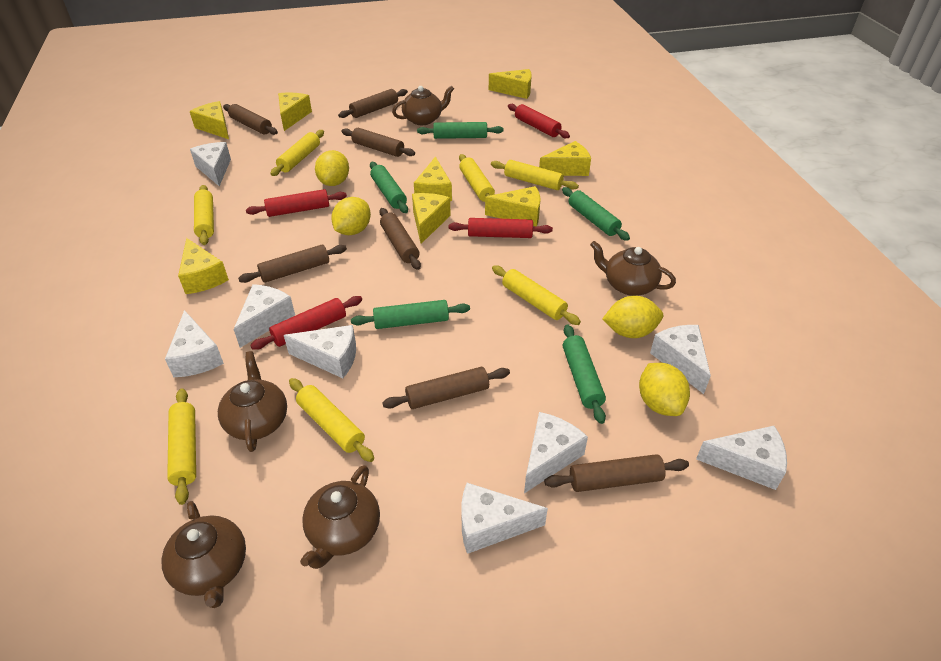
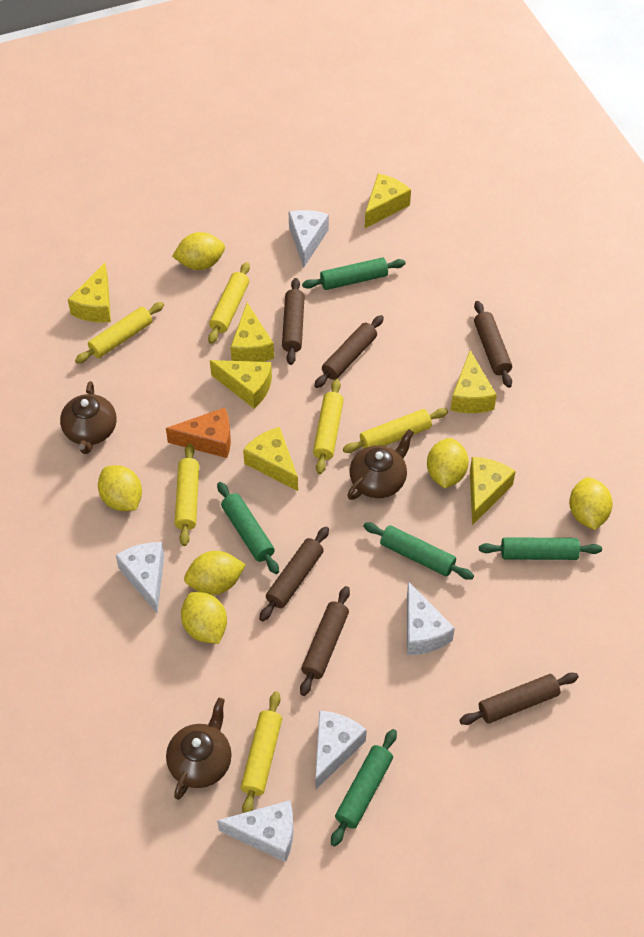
brown rolling pin: 7 -> 6
brown teapot: 5 -> 3
orange cheese: 0 -> 1
red rolling pin: 4 -> 0
white cheese: 8 -> 5
yellow cheese: 8 -> 7
yellow lemon: 4 -> 6
yellow rolling pin: 7 -> 6

